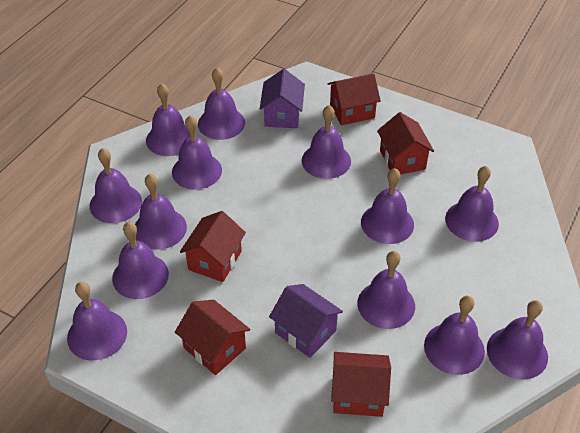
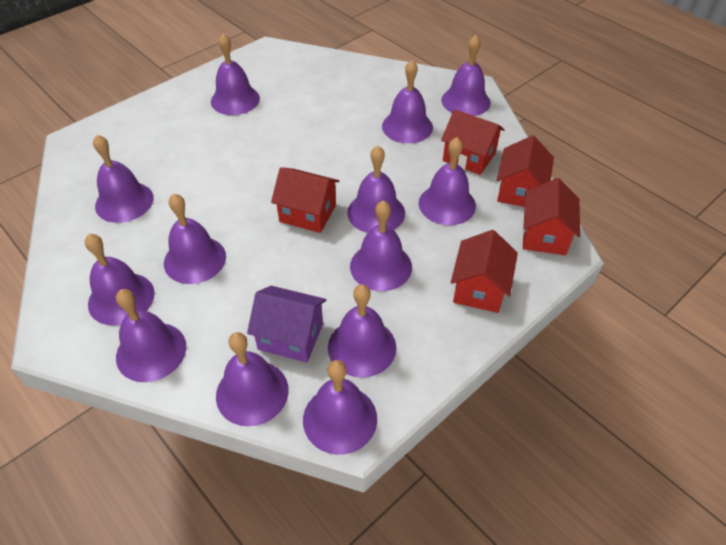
purple house: 2 -> 1

